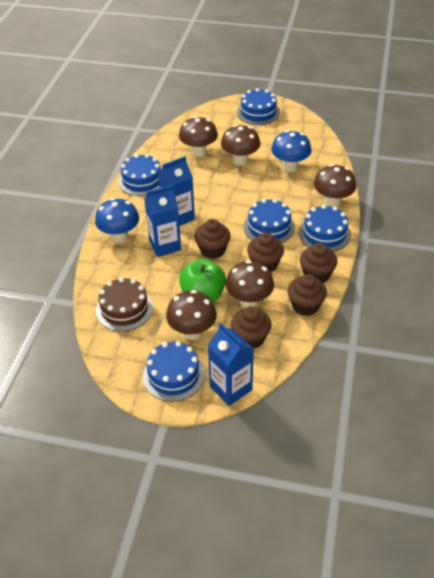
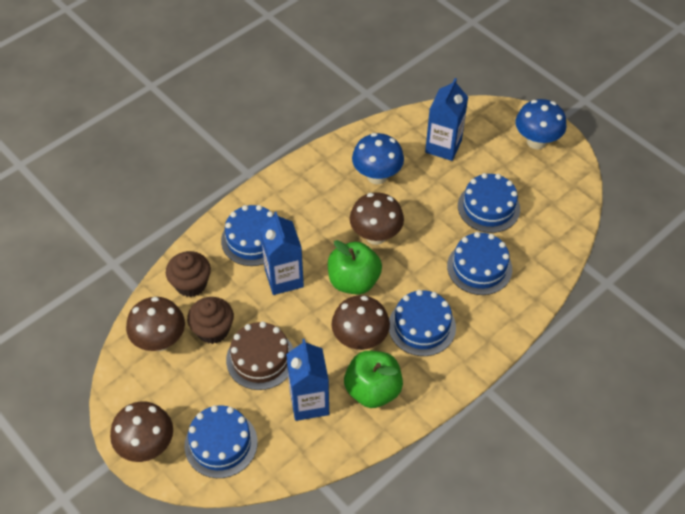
brown cupcake: 5 -> 2
brown mushroom: 5 -> 4
green apple: 1 -> 2

